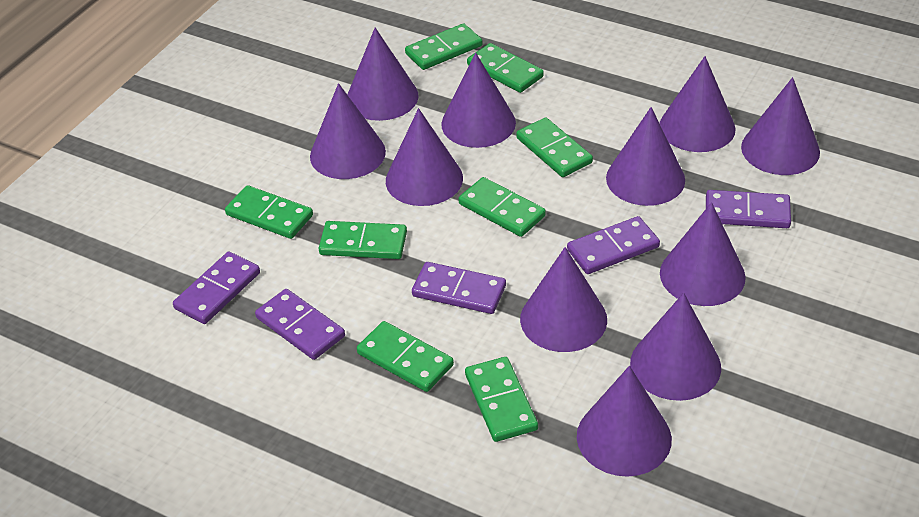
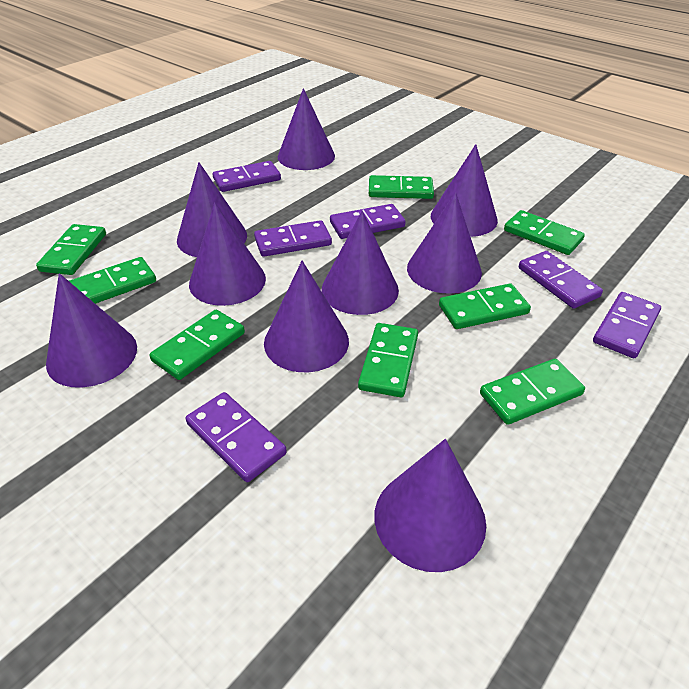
purple cone: 11 -> 9
purple domino: 5 -> 6

